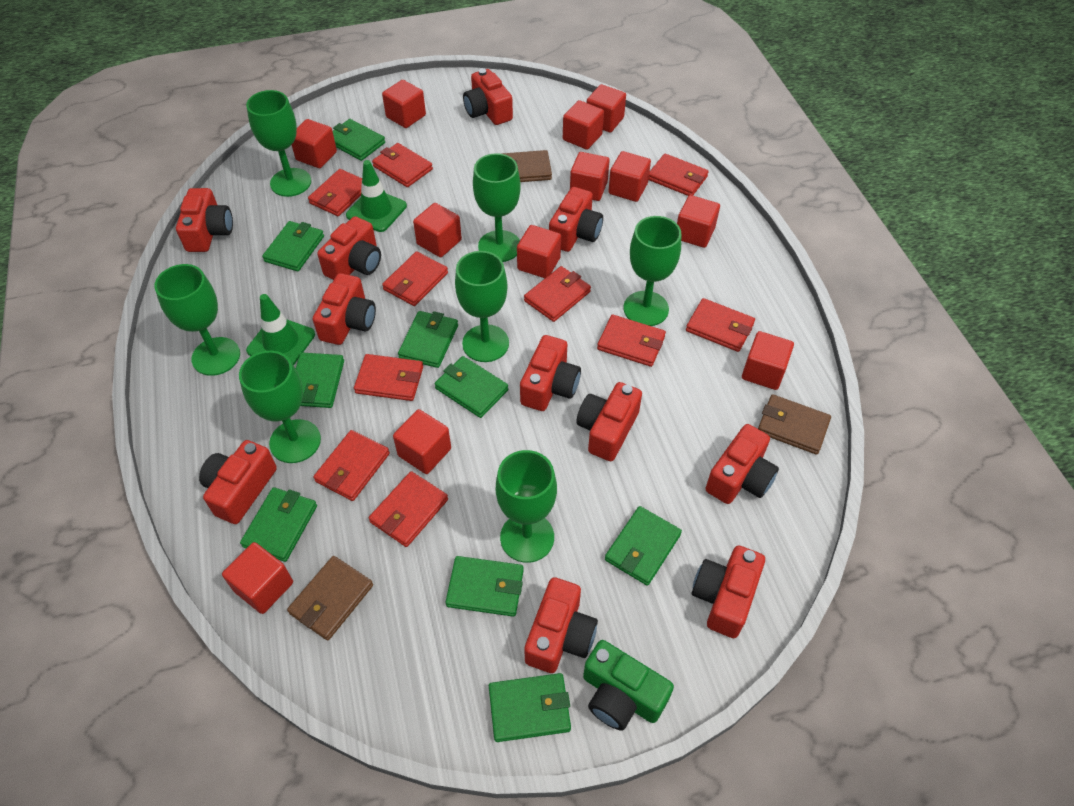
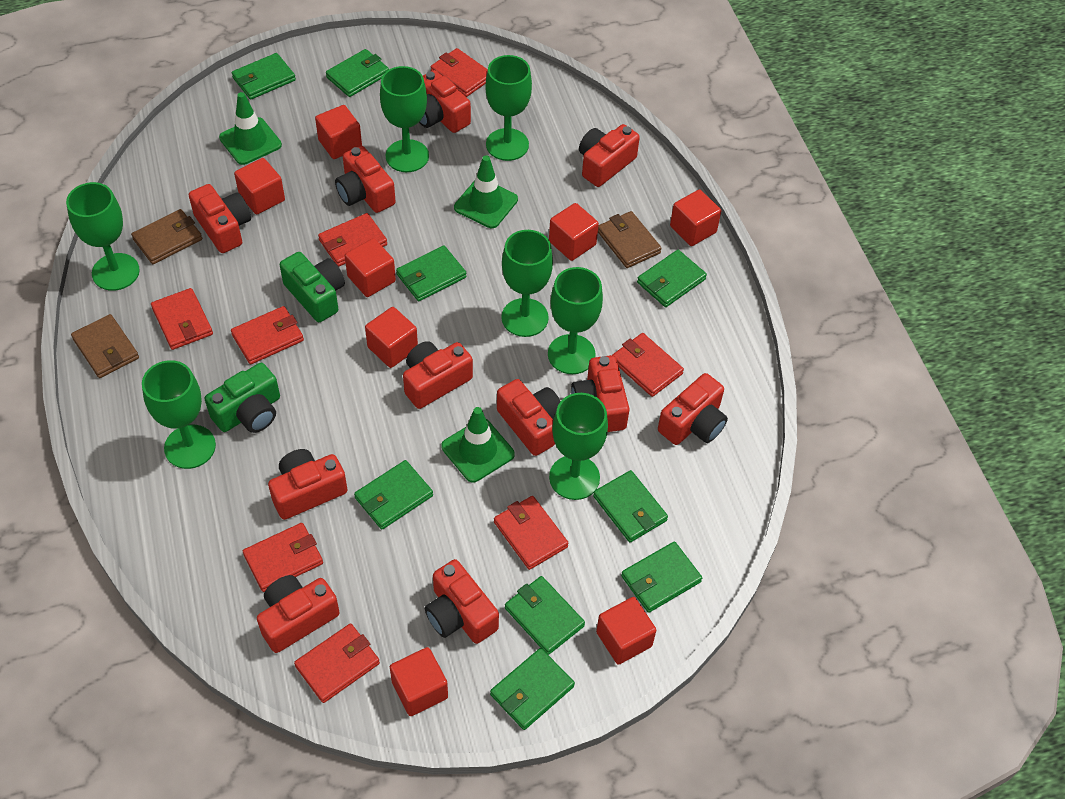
green camera: 1 -> 2
green traffic cone: 2 -> 3
red cube: 12 -> 8
red wallet: 10 -> 8

